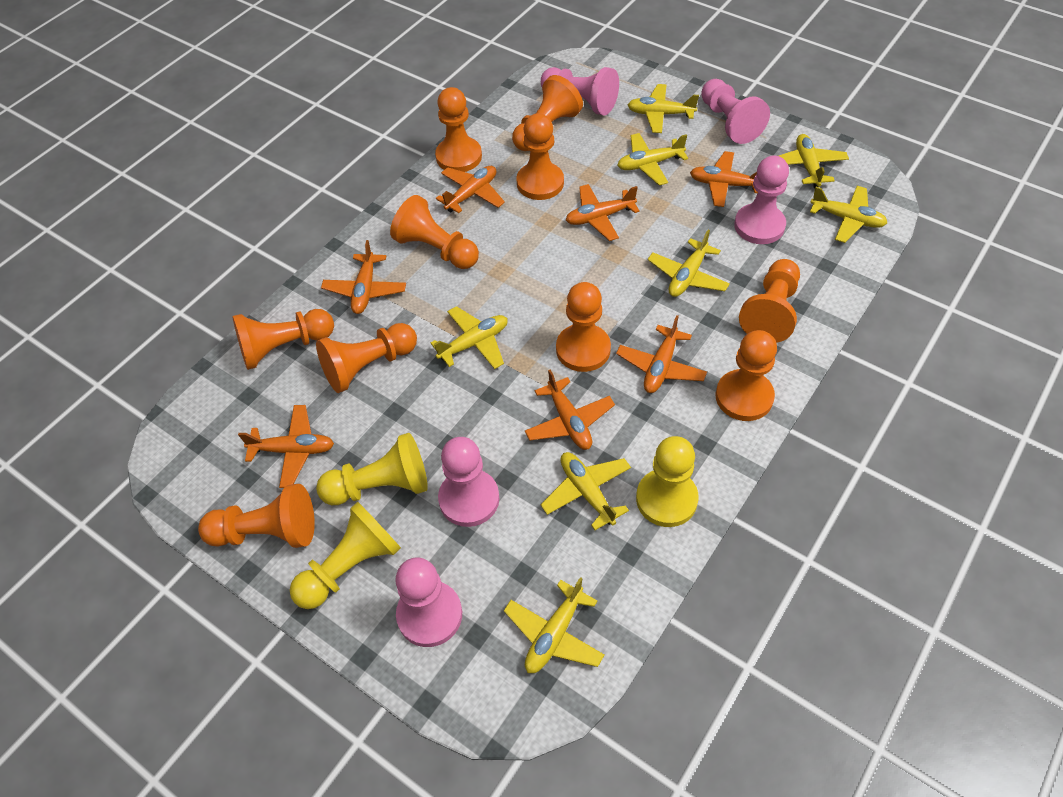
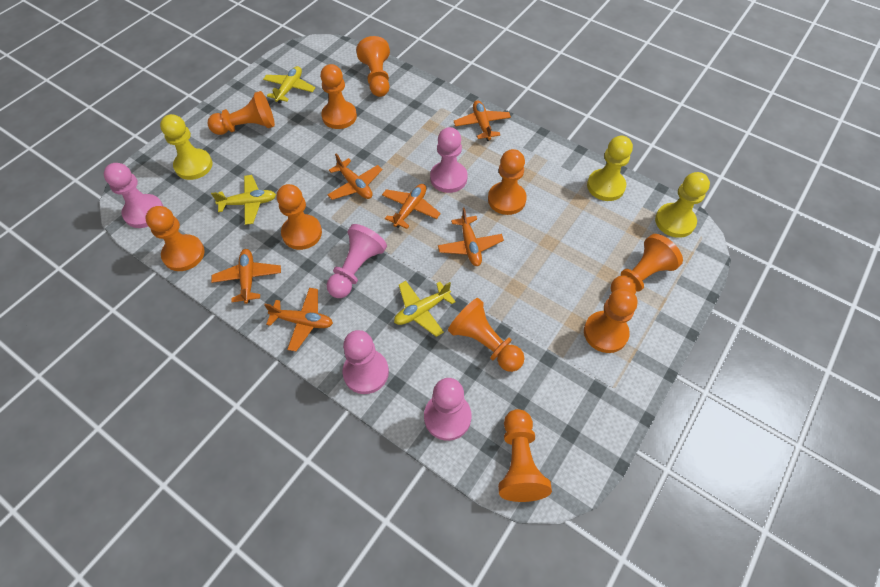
orange plane: 7 -> 6
yellow plane: 8 -> 3

